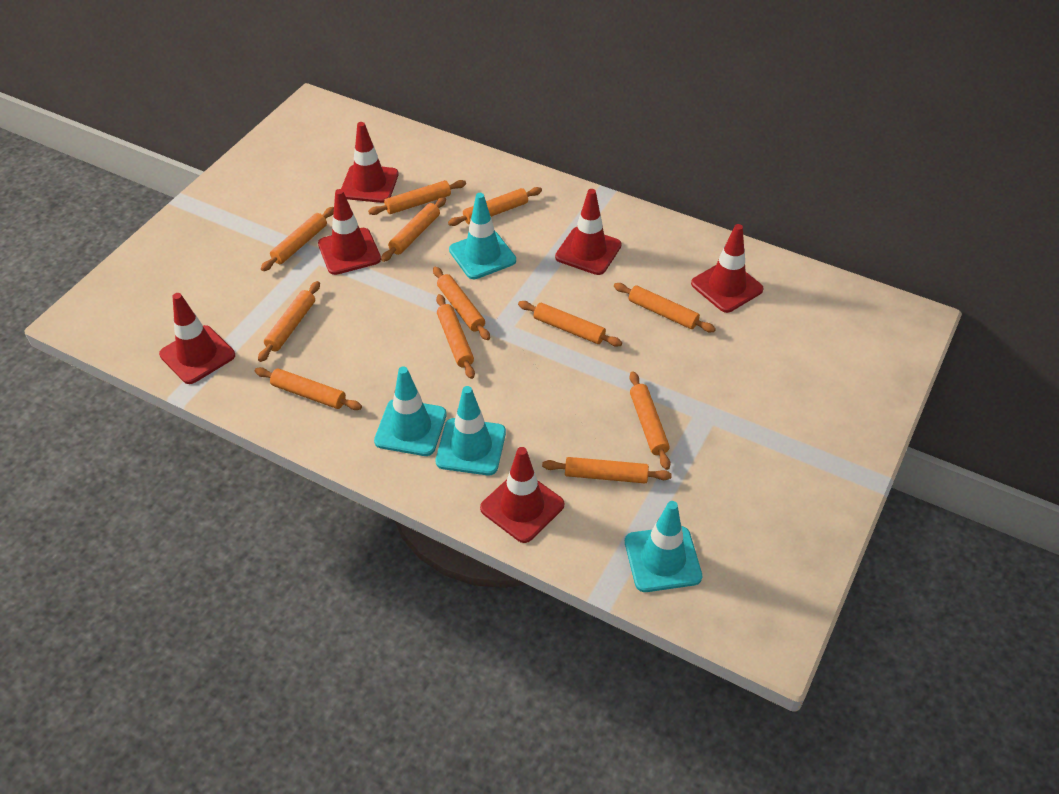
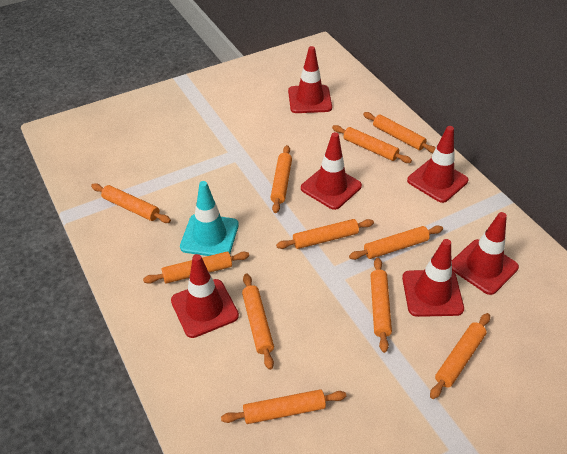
orange rolling pin: 12 -> 11
turquoise traffic cone: 4 -> 1

